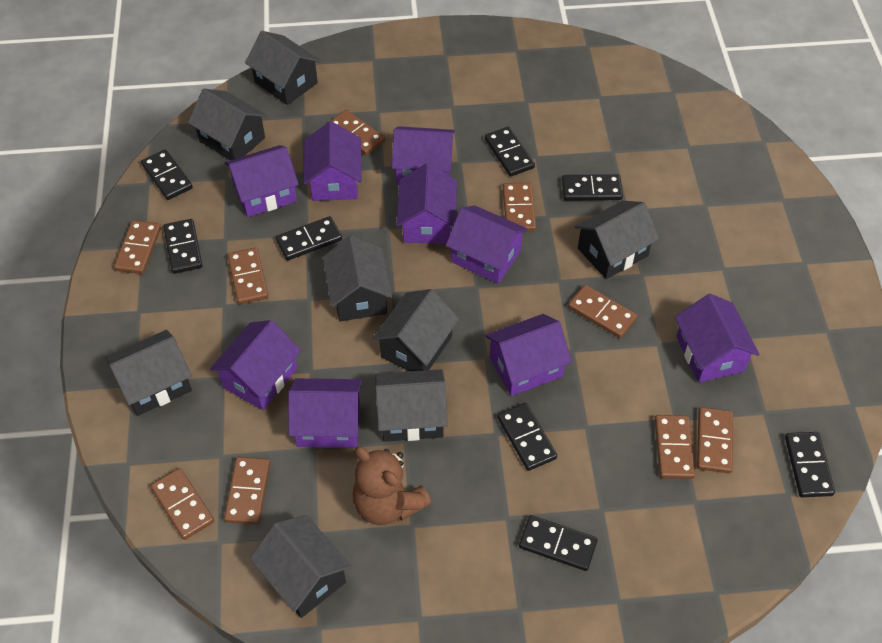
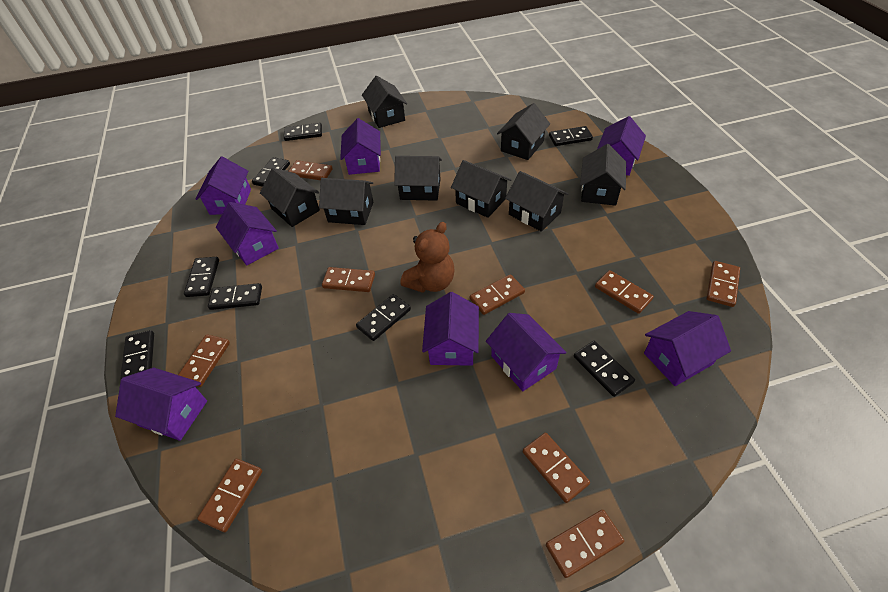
purple house: 9 -> 8

